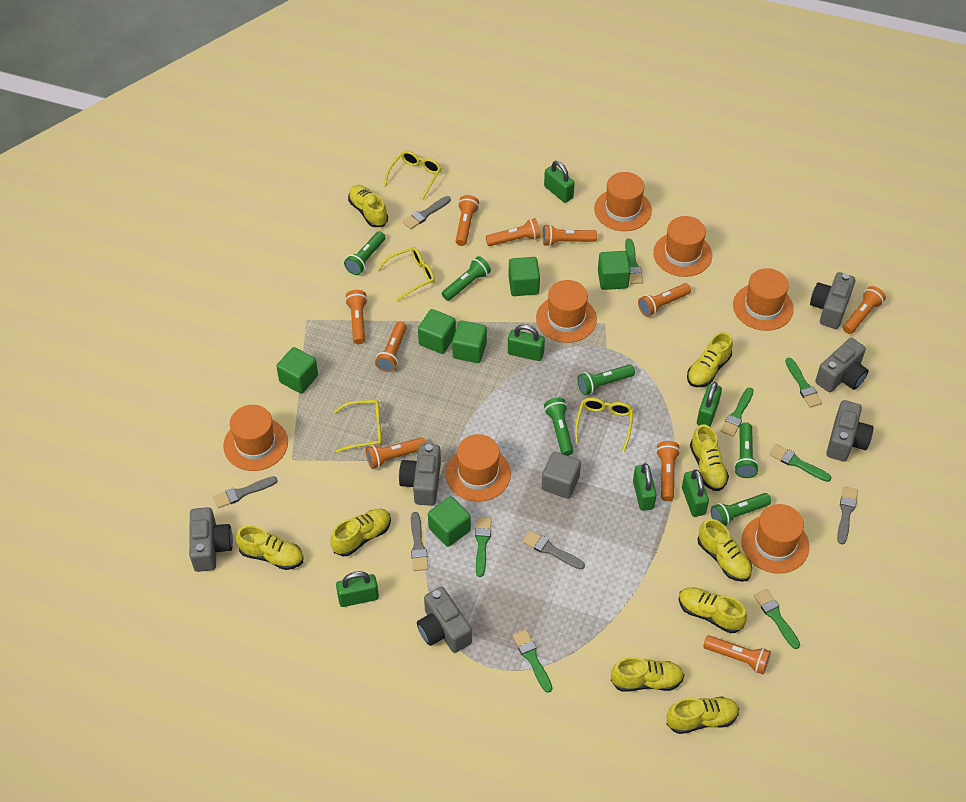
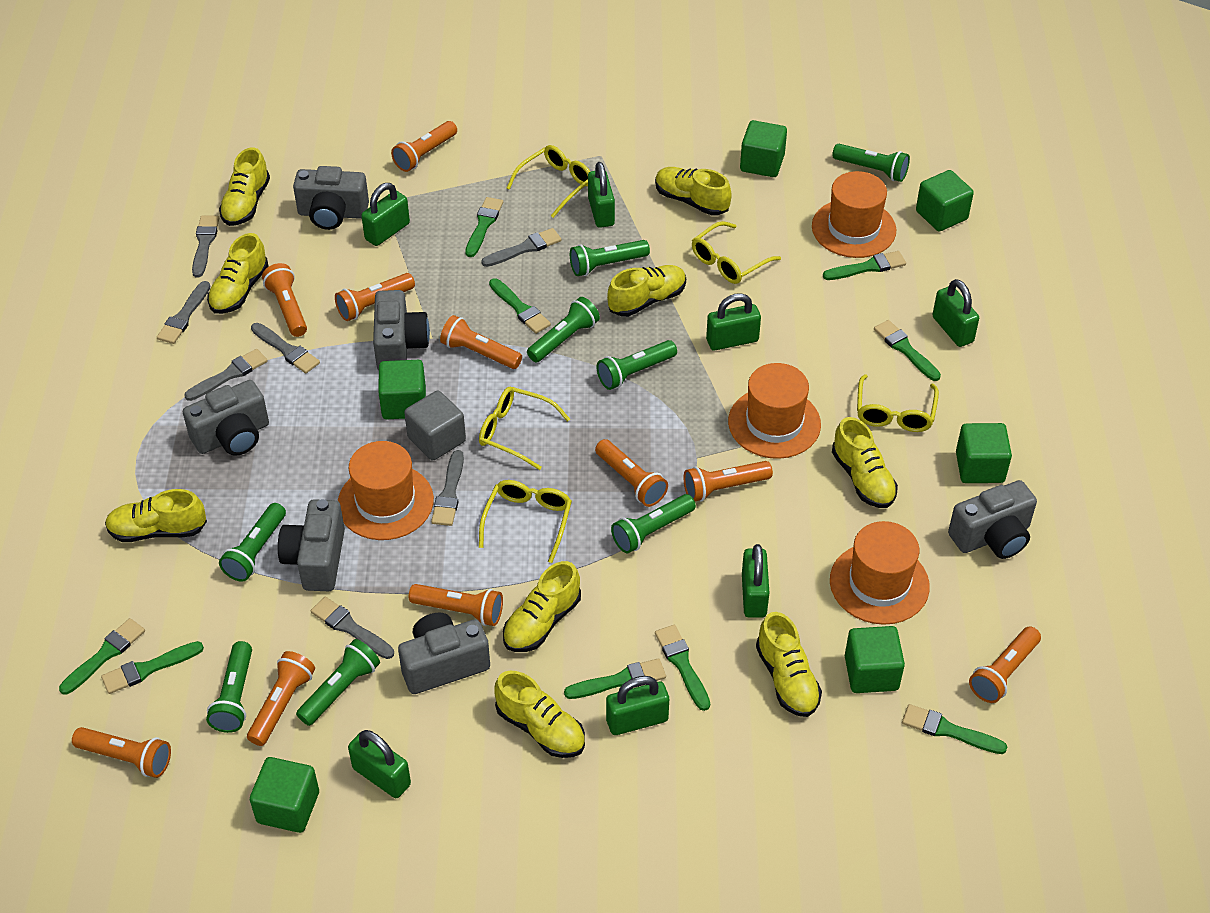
green brush: 7 -> 9
green flashlight: 6 -> 8
green padlock: 6 -> 7
grey brush: 5 -> 7
orange hat: 7 -> 4
yellow glasses: 4 -> 5

